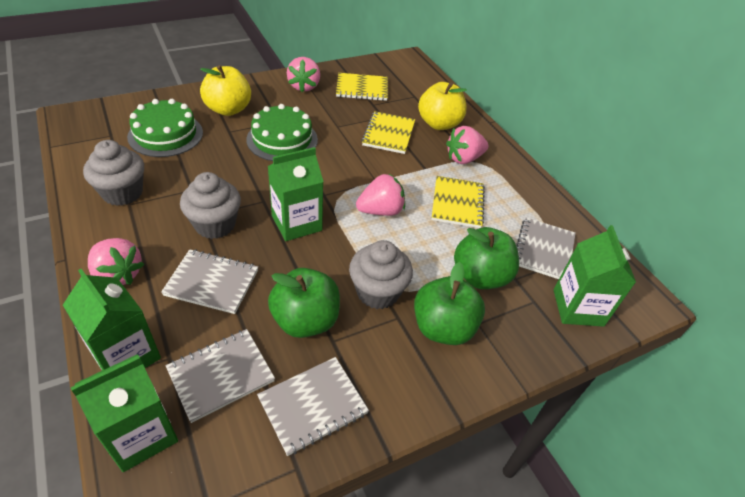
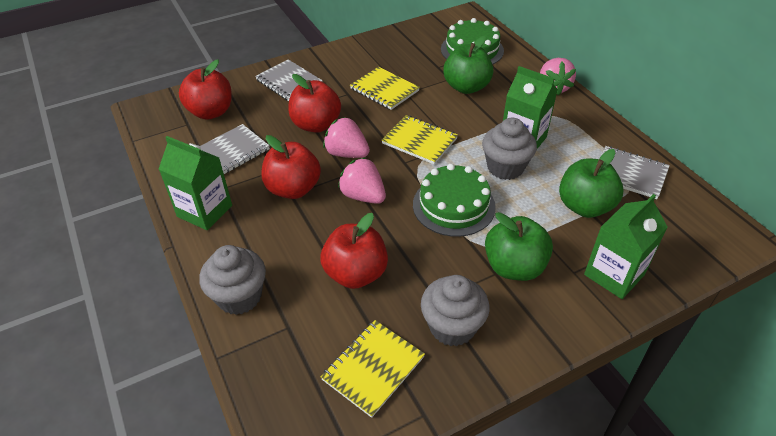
green carton: 4 -> 3
grey notebook: 4 -> 3
pink strawberry: 4 -> 3
red apple: 0 -> 4
yellow apple: 2 -> 0

